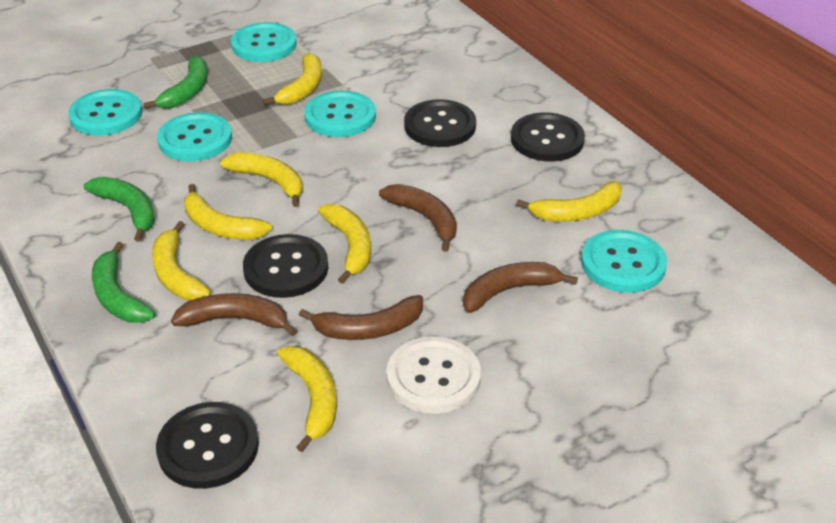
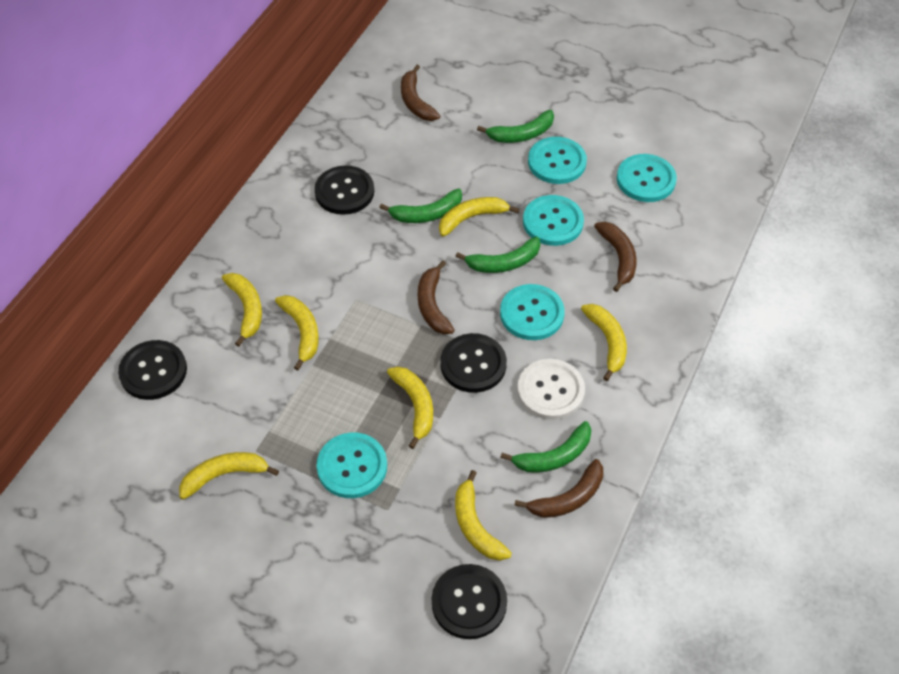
green banana: 3 -> 4

